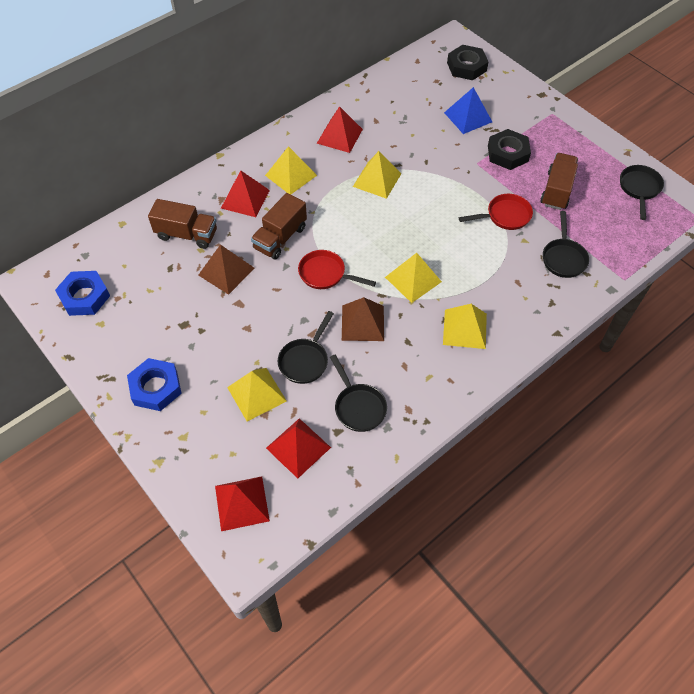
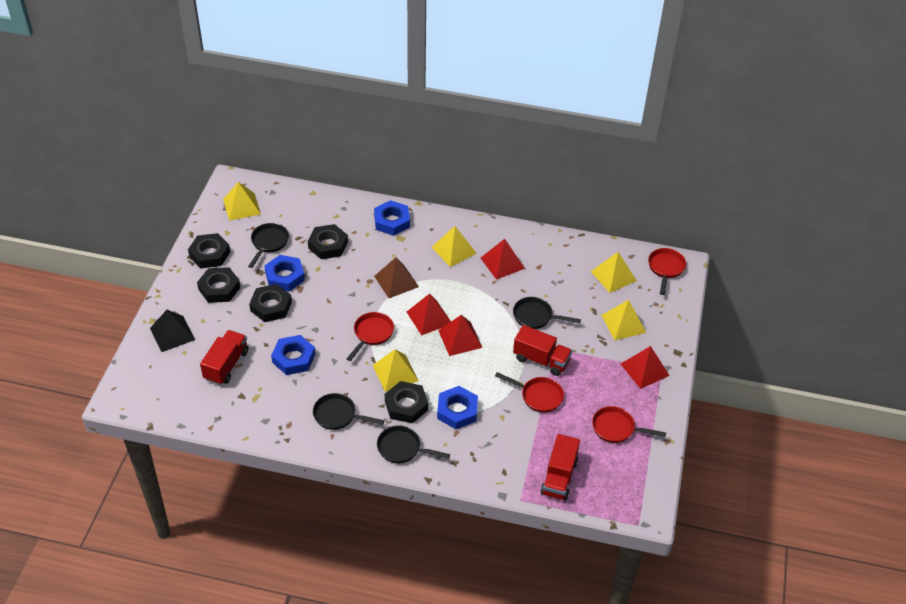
black nut: 2 -> 5
black pyramid: 0 -> 1
blue nut: 2 -> 4
blue pyramid: 1 -> 0
brown pyramid: 2 -> 1
brown truck: 3 -> 0
red pan: 2 -> 4
red truck: 0 -> 3

